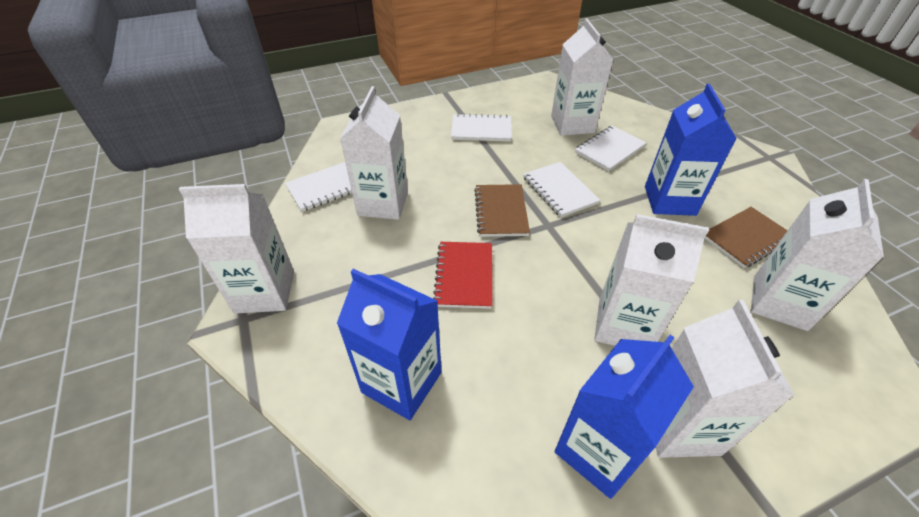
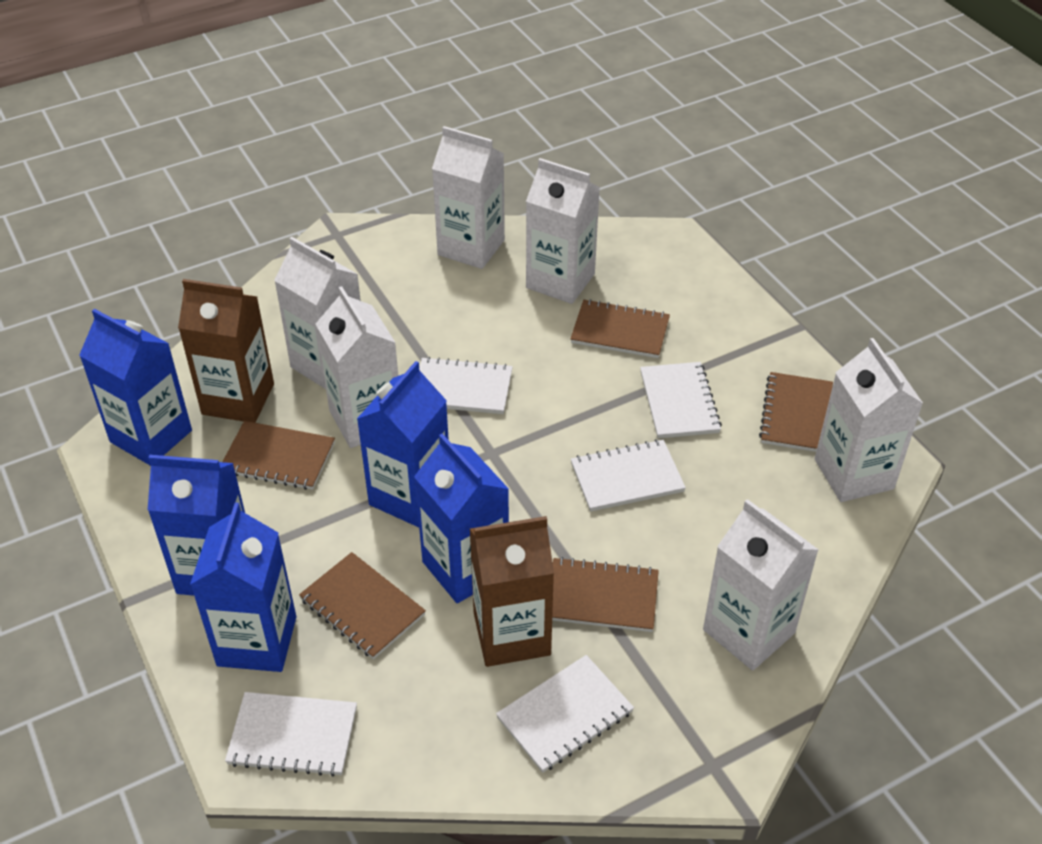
blue carton: 3 -> 5
brown carton: 0 -> 2
brown notebook: 2 -> 5
red notebook: 1 -> 0
white notebook: 4 -> 5

